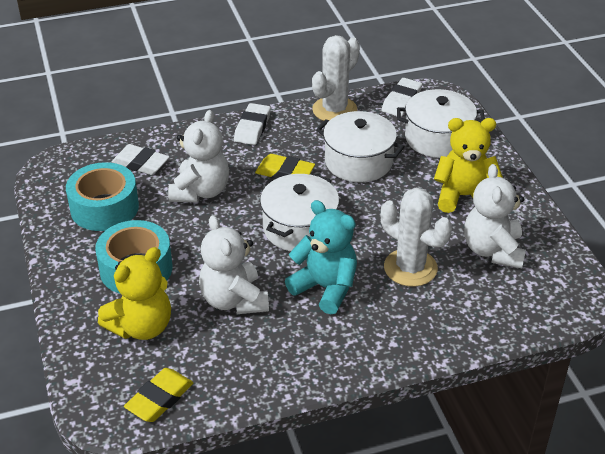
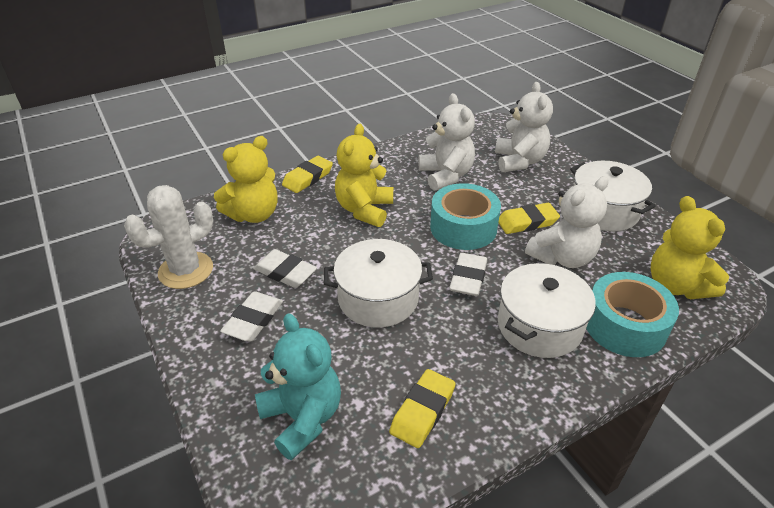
white cactus: 2 -> 1
yellow eraser: 2 -> 3
yellow teddy bear: 2 -> 3

